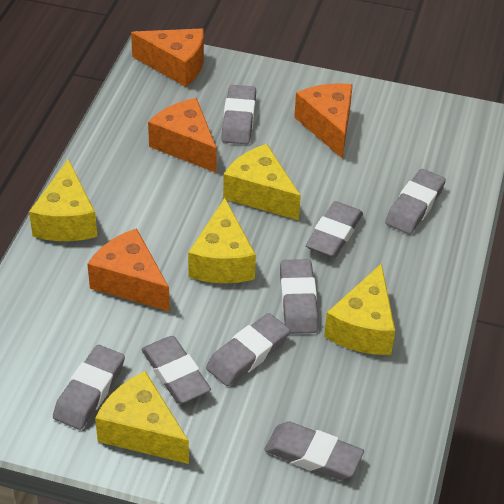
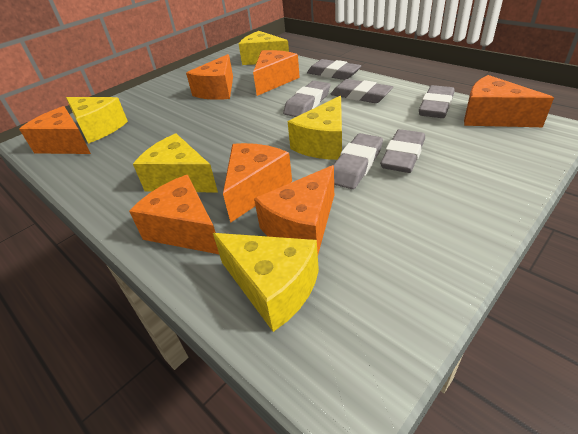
grey eraser: 8 -> 6
orange cheese: 4 -> 7

